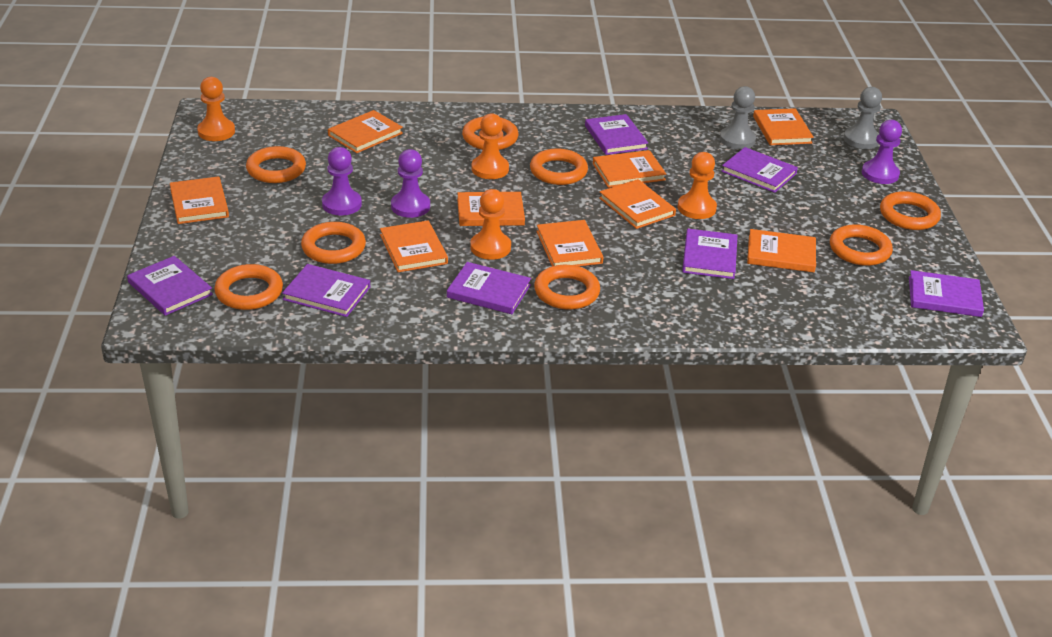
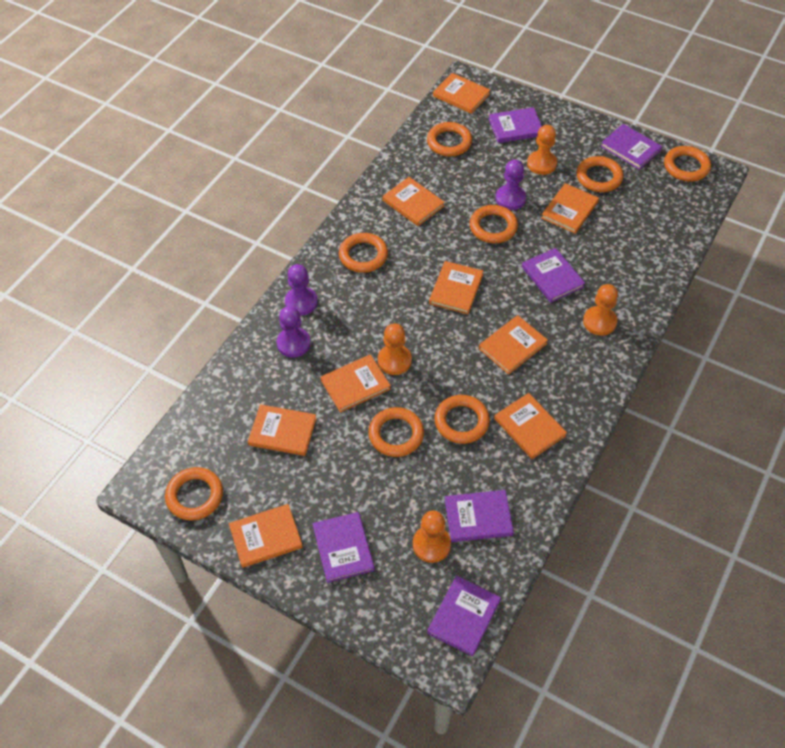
grey pawn: 2 -> 0
purple book: 7 -> 6

